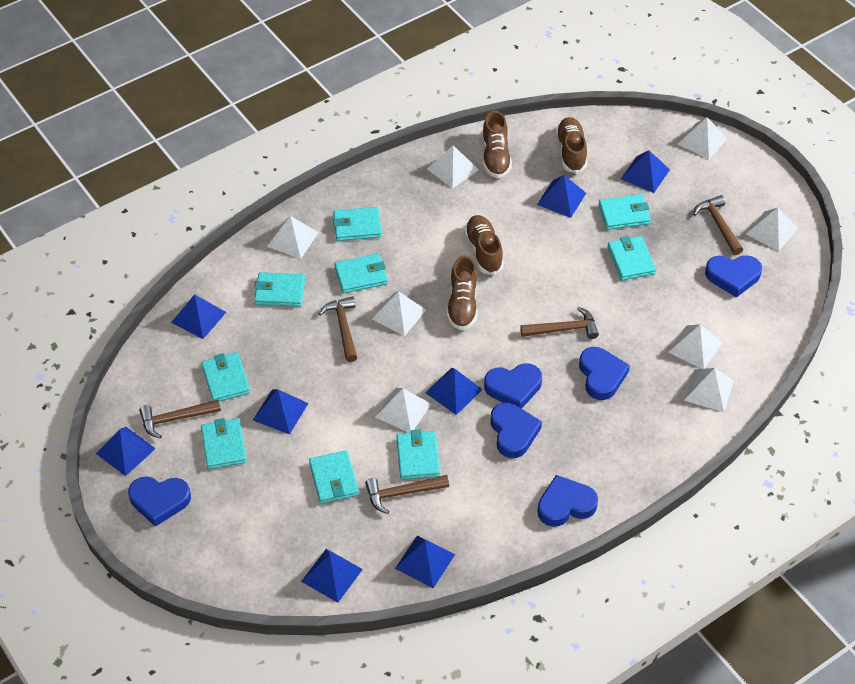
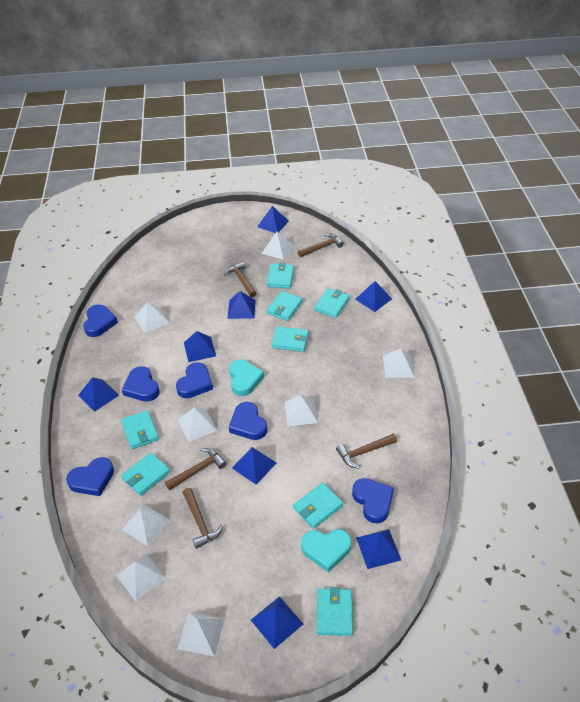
brown shoe: 4 -> 0
turquoise heart: 0 -> 2
turquoise wallet: 9 -> 8

